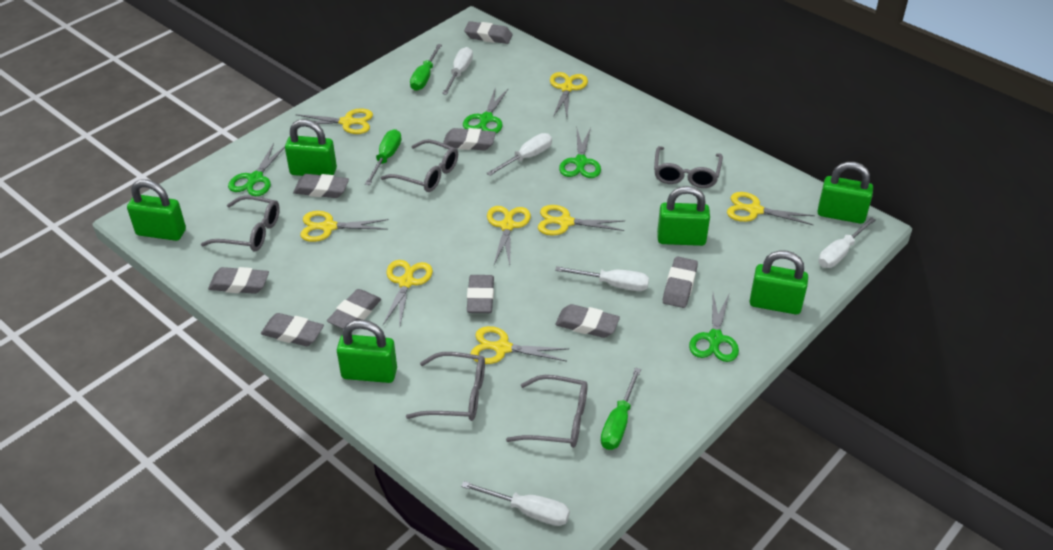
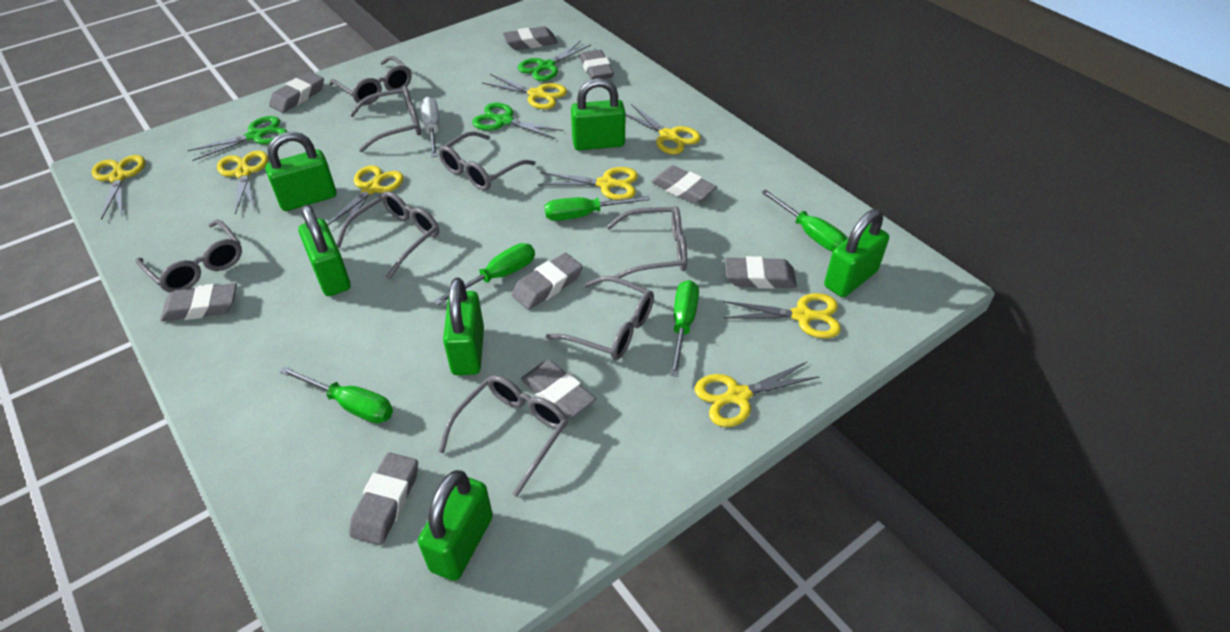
green scissors: 4 -> 3
green screwdriver: 3 -> 5
grey glasses: 5 -> 8
white screwdriver: 5 -> 1

